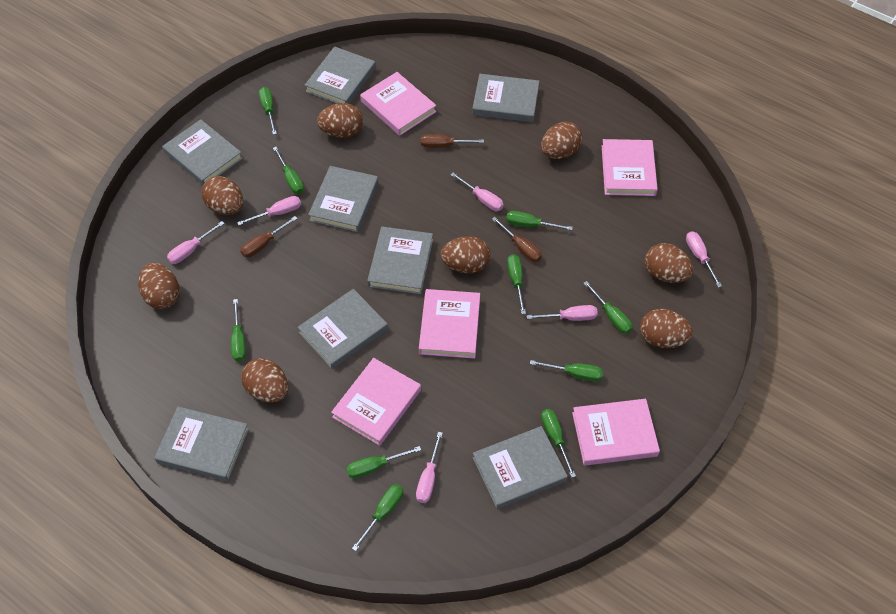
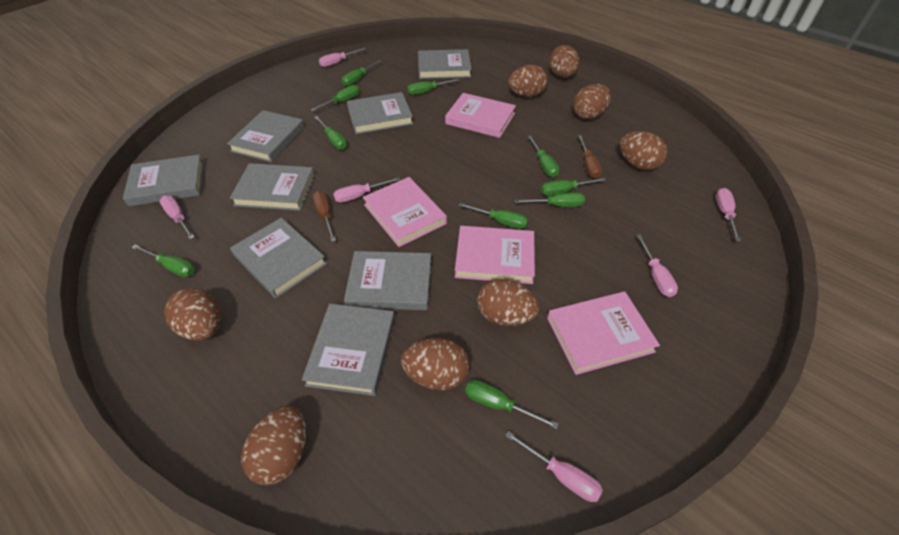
brown screwdriver: 3 -> 2
pink book: 5 -> 4

